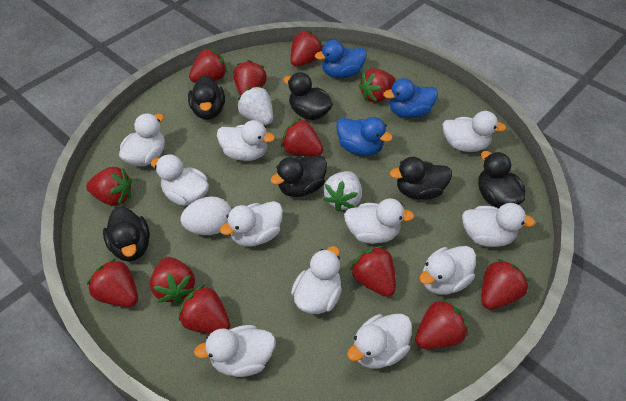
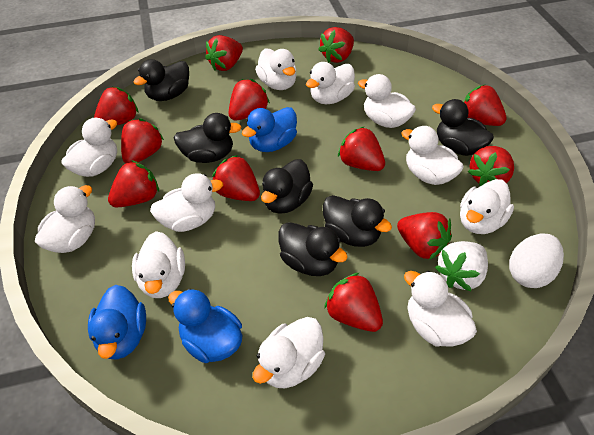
white strawberry: 2 -> 1

